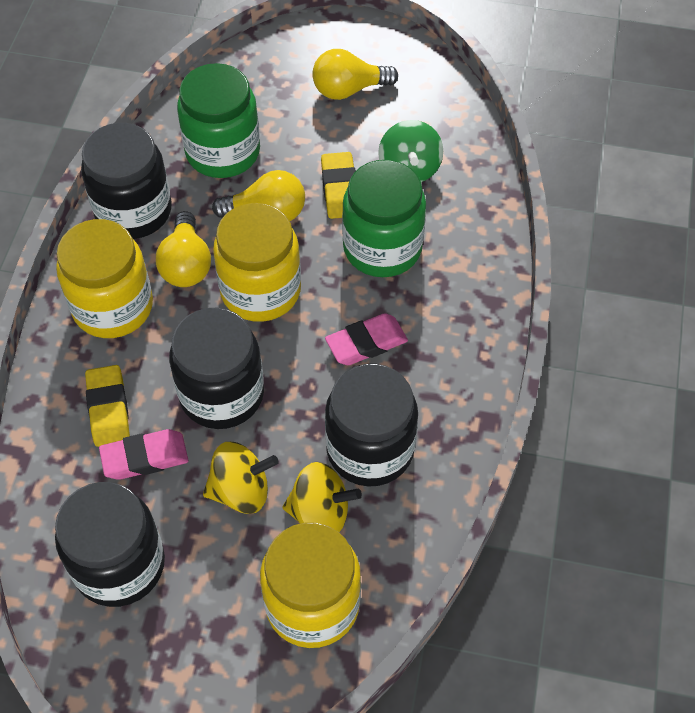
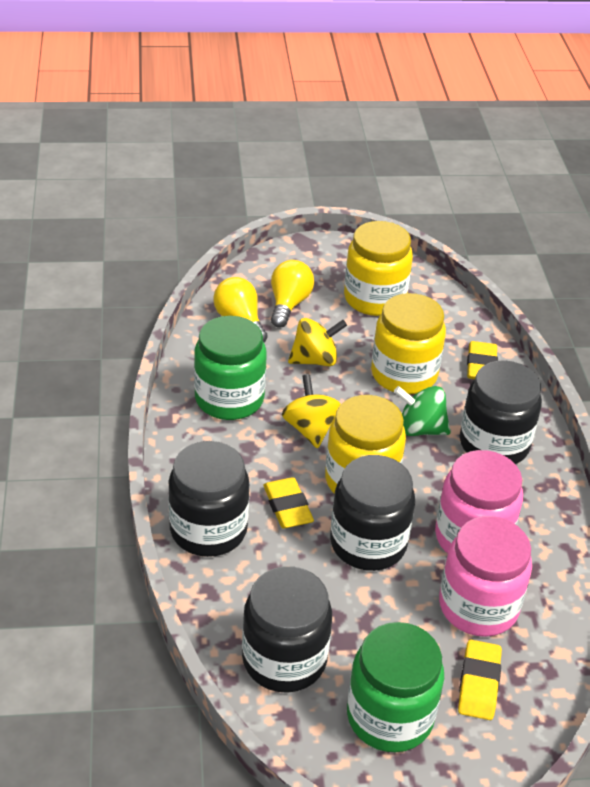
pink eraser: 2 -> 0
pink jar: 0 -> 2
yellow eraser: 2 -> 3
yellow light bulb: 3 -> 2

